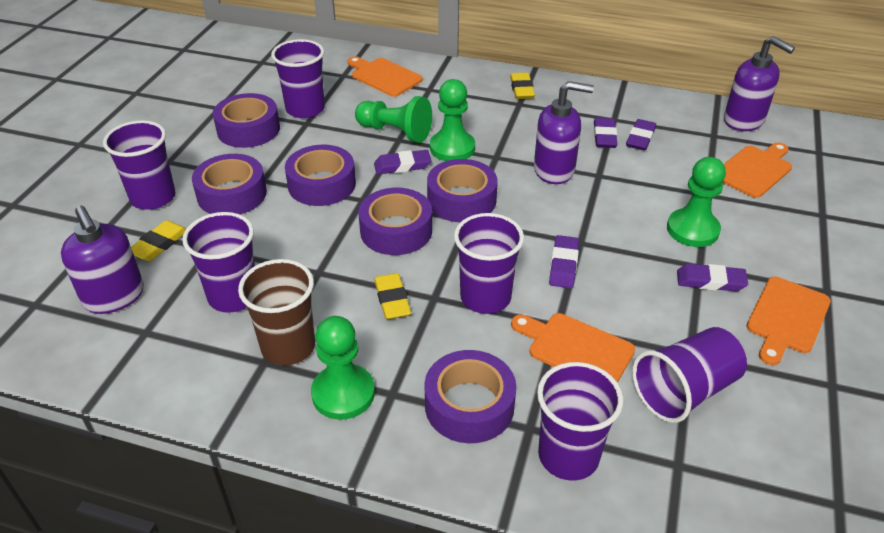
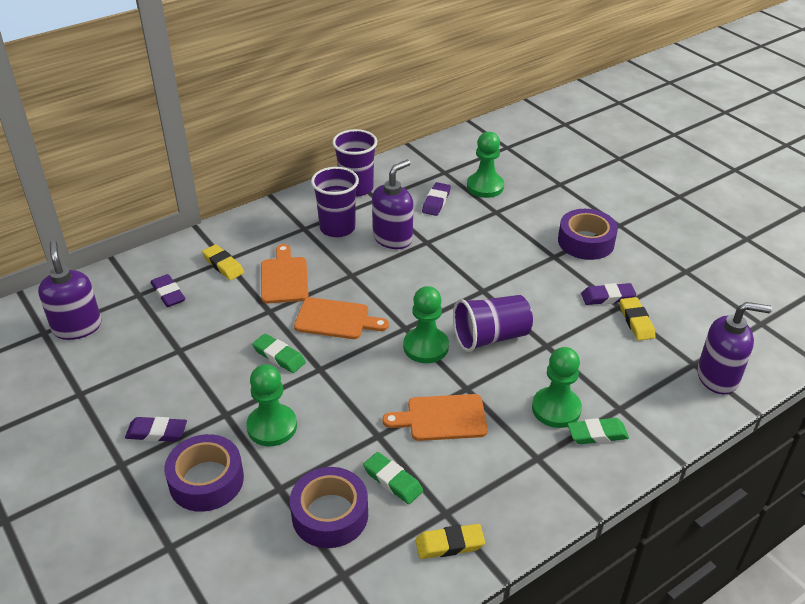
brown cup: 1 -> 0
green eraser: 0 -> 3
orange cutting board: 4 -> 3
purple cup: 6 -> 3
purple eraser: 5 -> 4
purple tape: 6 -> 3

